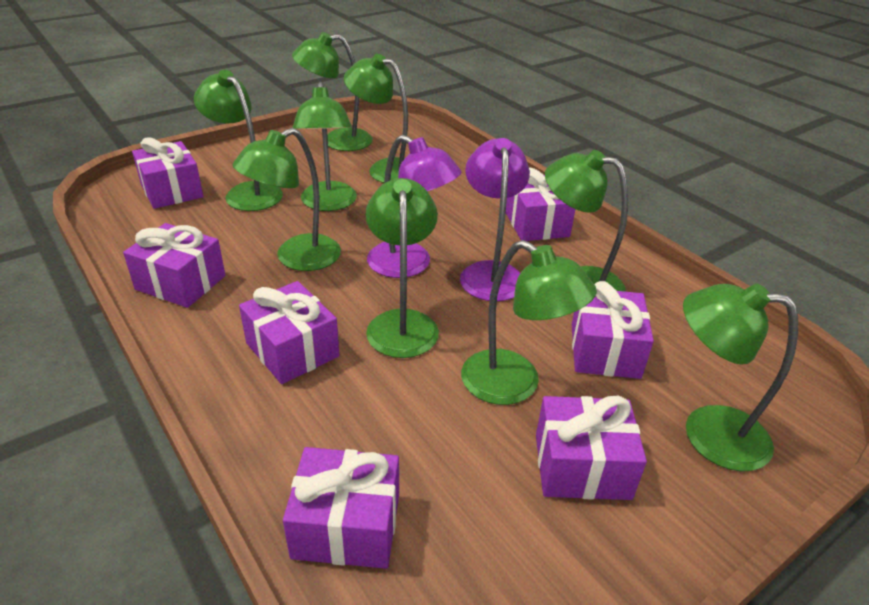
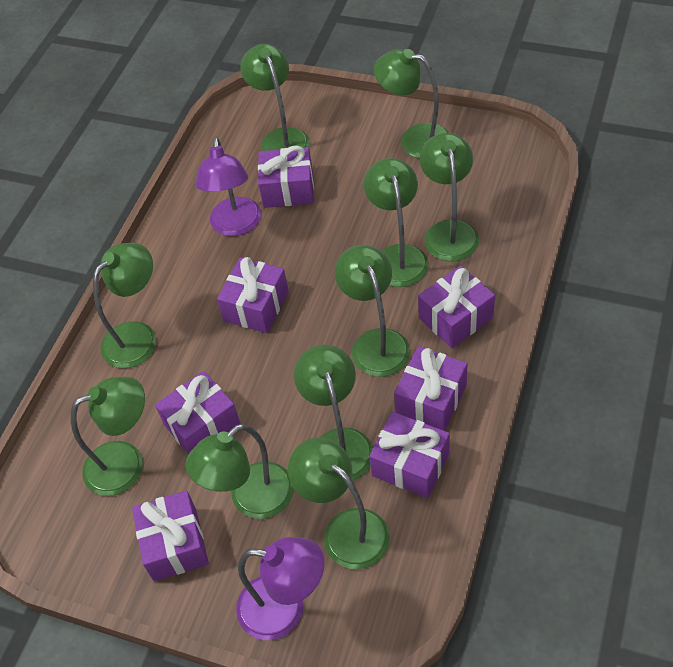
green lamp: 9 -> 10

